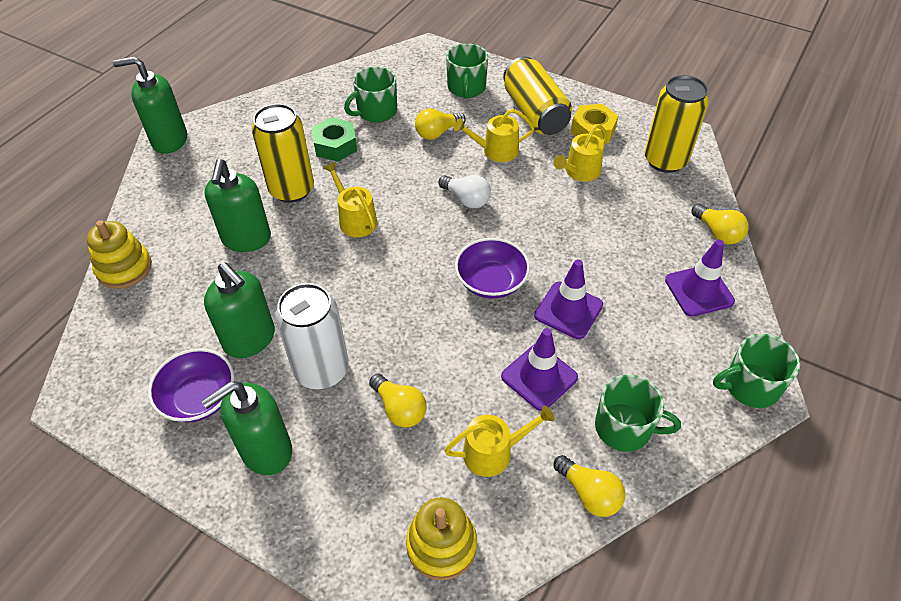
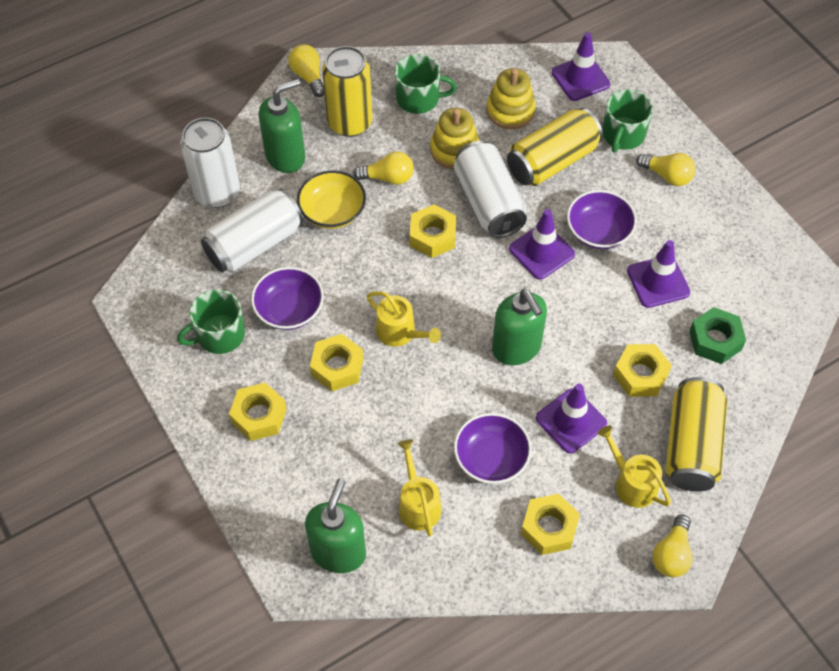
green mug: 4 -> 3
green soap dispenser: 4 -> 3
purple bowl: 2 -> 3
purple traffic cone: 3 -> 4
white can: 1 -> 3
white light bulb: 1 -> 0
yellow bowl: 0 -> 1
yellow nut: 1 -> 5
yellow watering can: 4 -> 3

